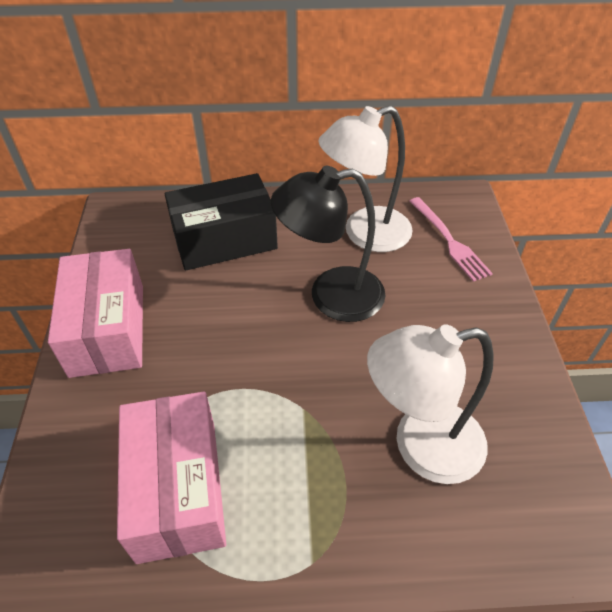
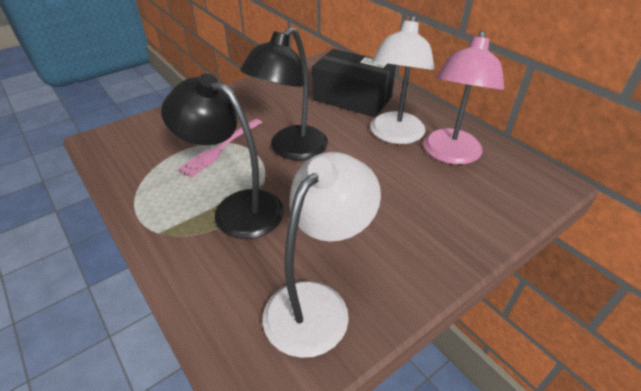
black lamp: 1 -> 2
pink box: 2 -> 0
pink lamp: 0 -> 1

